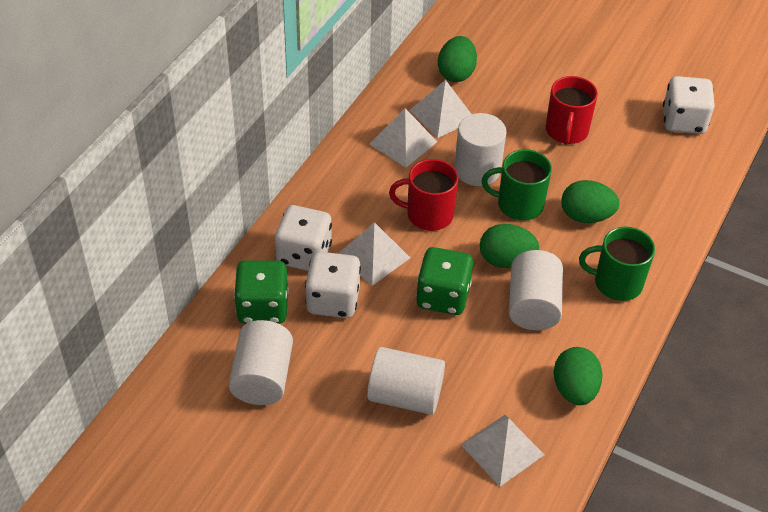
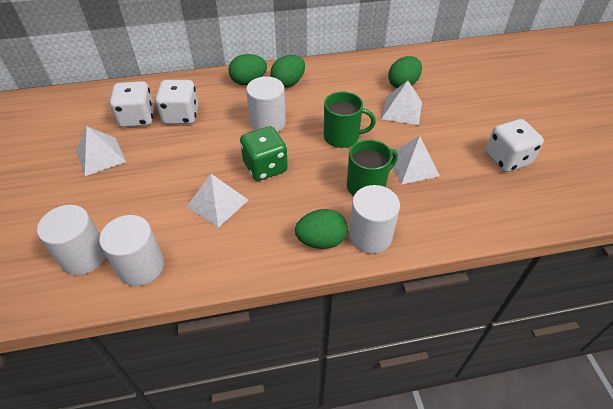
green dice: 2 -> 1
red mug: 2 -> 0

